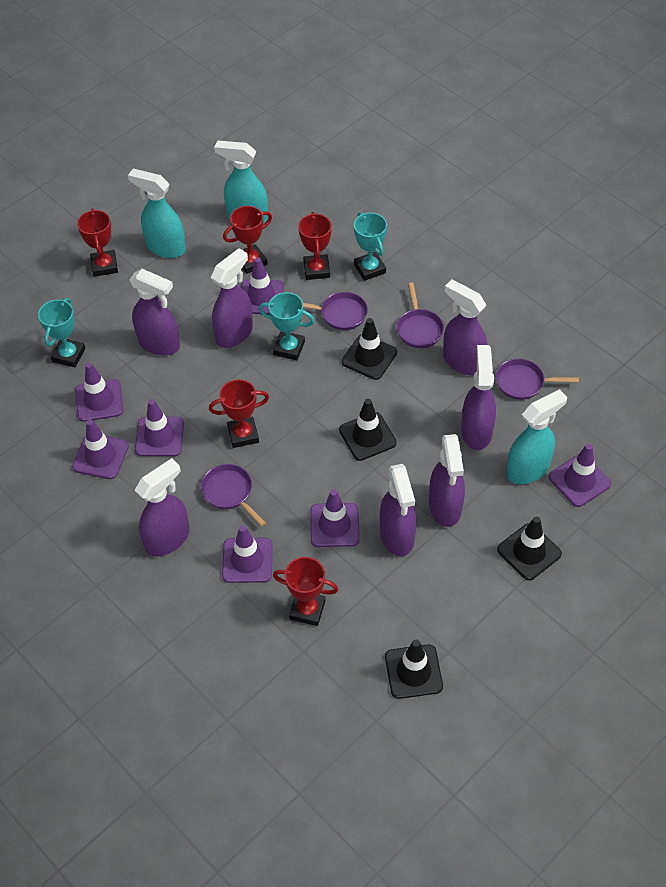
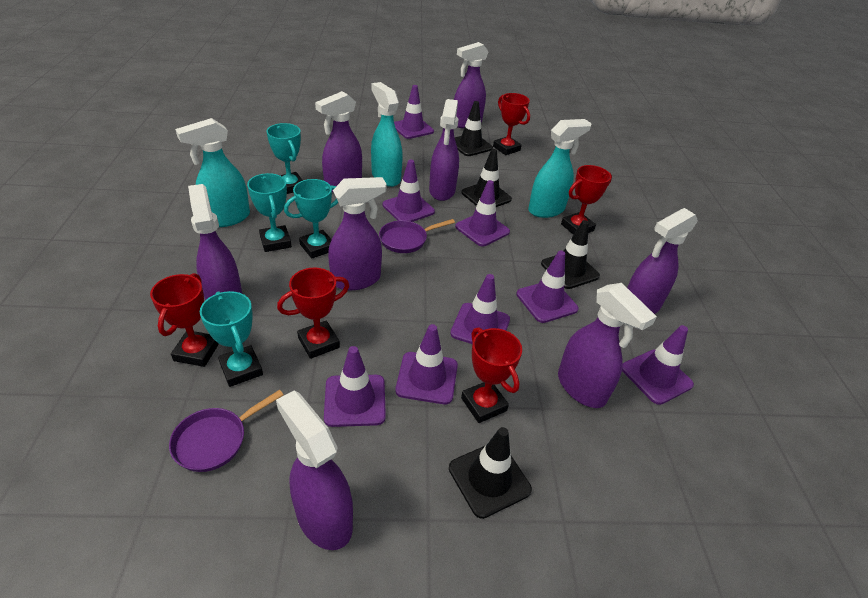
purple pan: 4 -> 2
purple spray bottle: 7 -> 8
purple traffic cone: 7 -> 8
turquoise trophy: 3 -> 4

